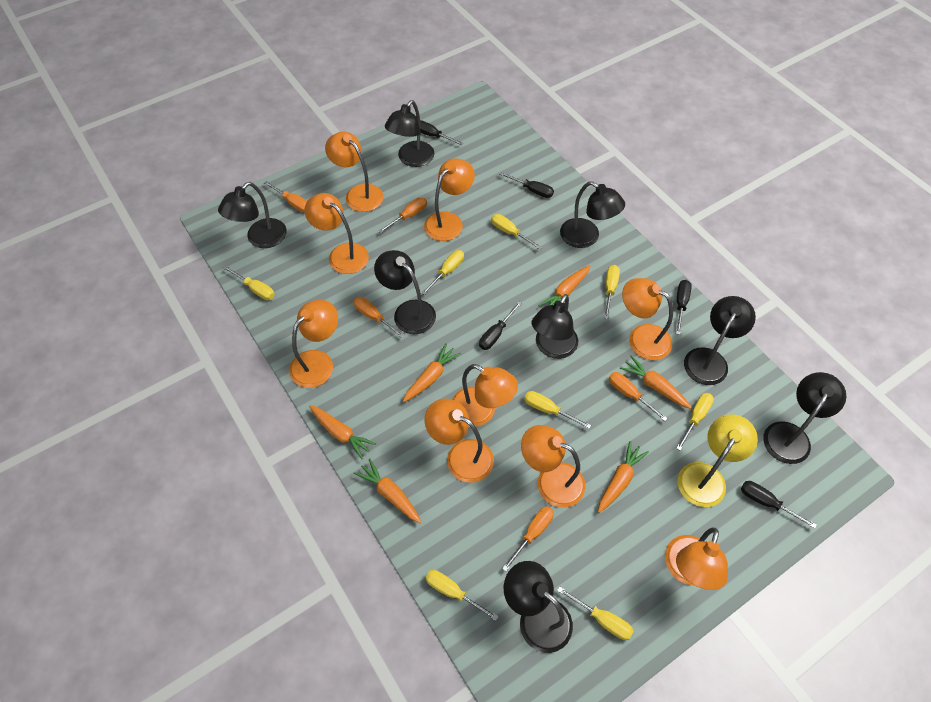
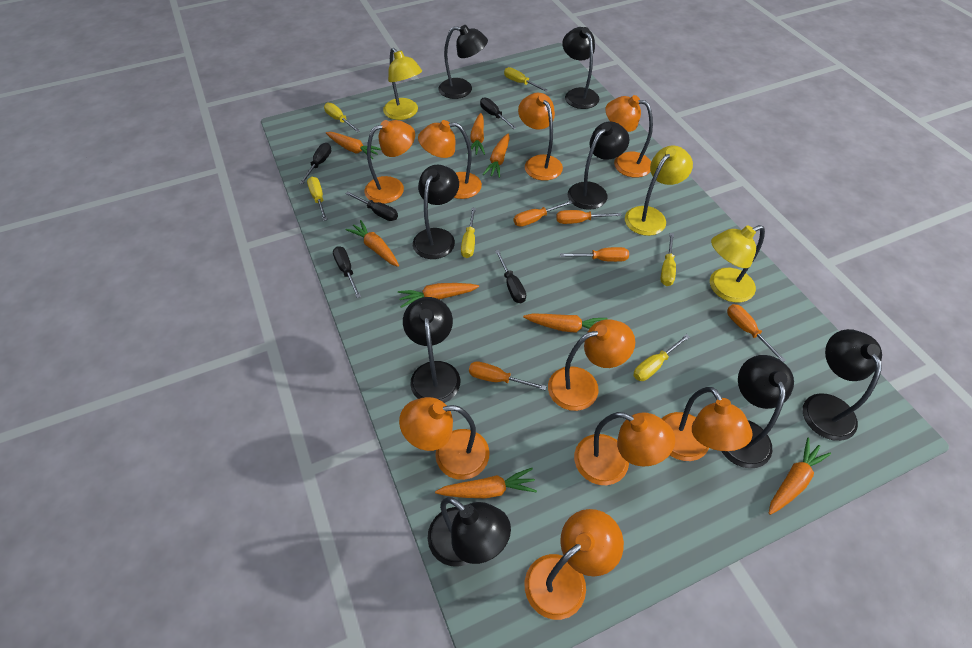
orange carrot: 6 -> 8
yellow lamp: 1 -> 3
yellow screwdriver: 8 -> 6

